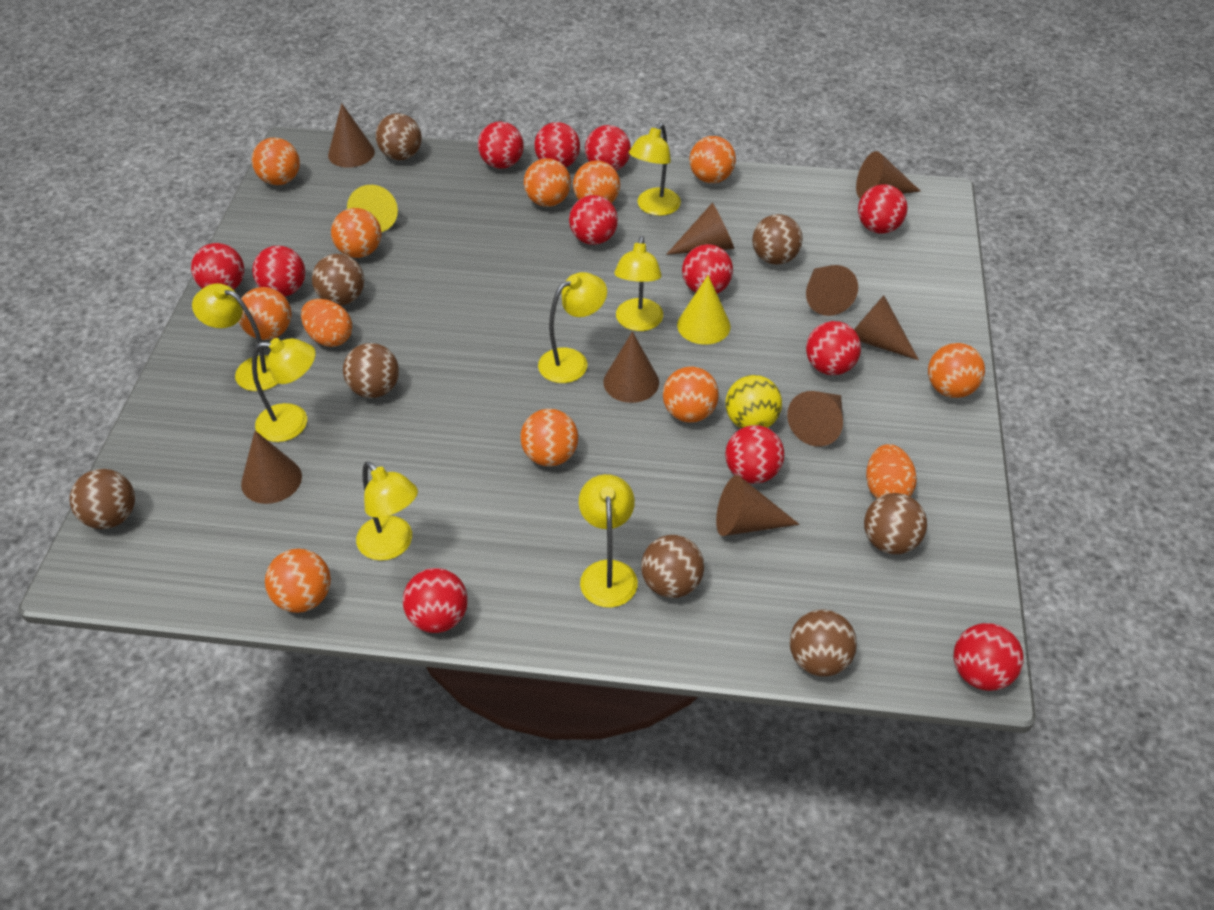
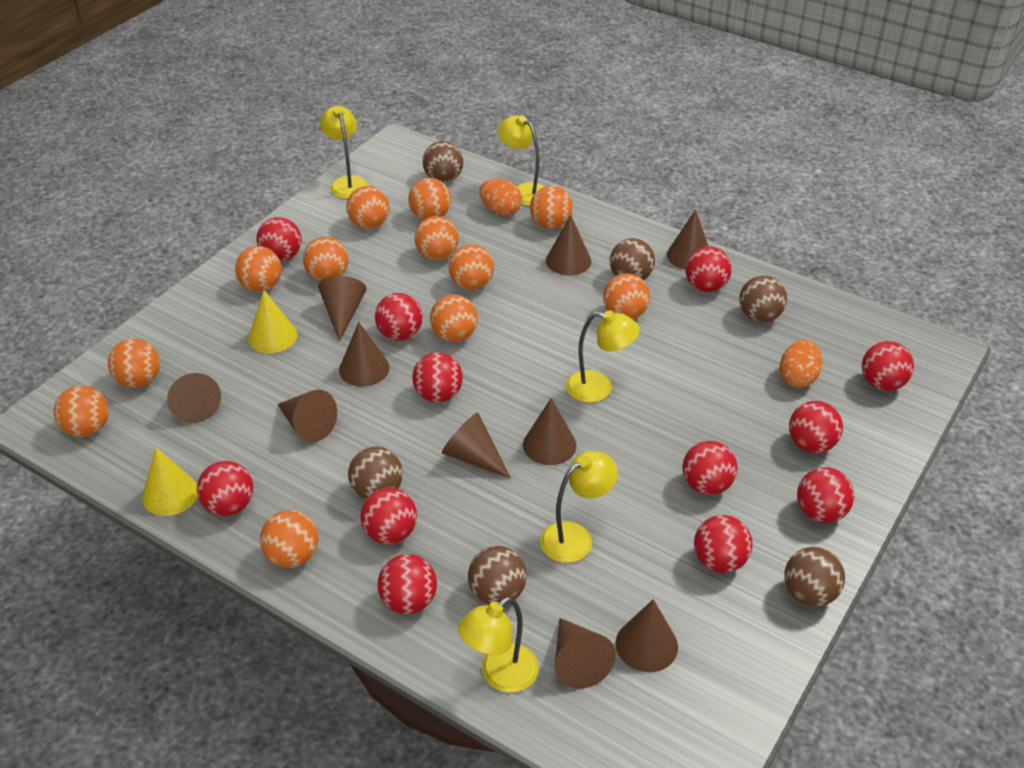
brown ball: 8 -> 6
brown cone: 9 -> 10
orange ball: 10 -> 12
yellow ball: 1 -> 0
yellow lamp: 7 -> 5

